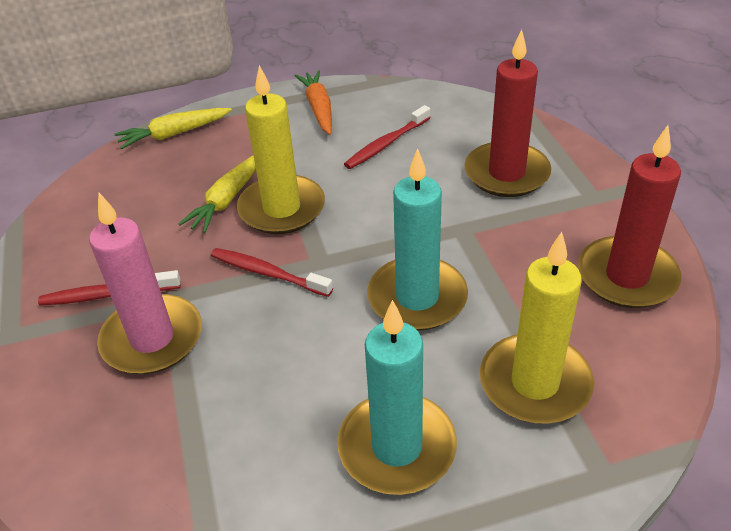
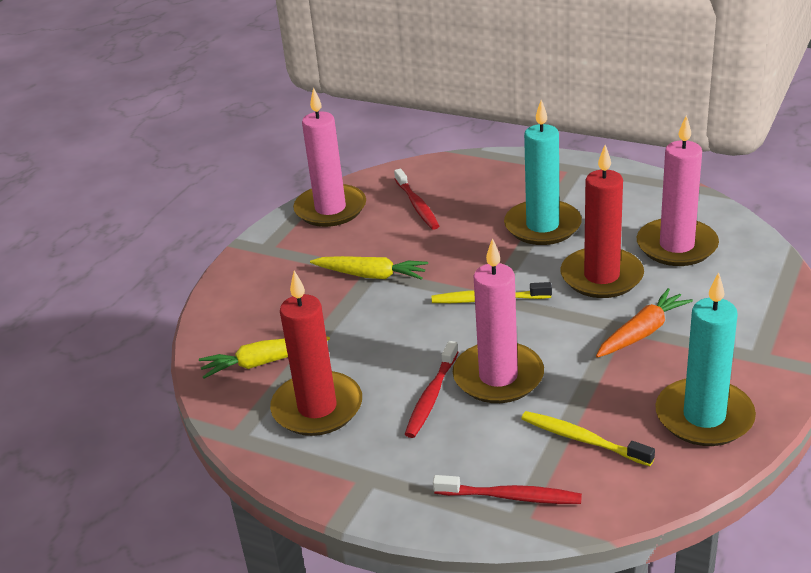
pink candle: 1 -> 3
yellow candle: 2 -> 0
yellow toothbrush: 0 -> 2

